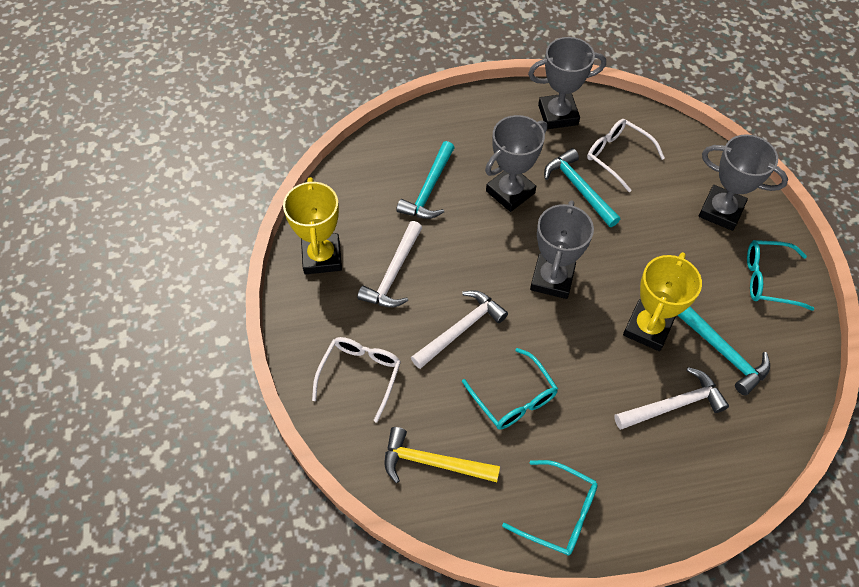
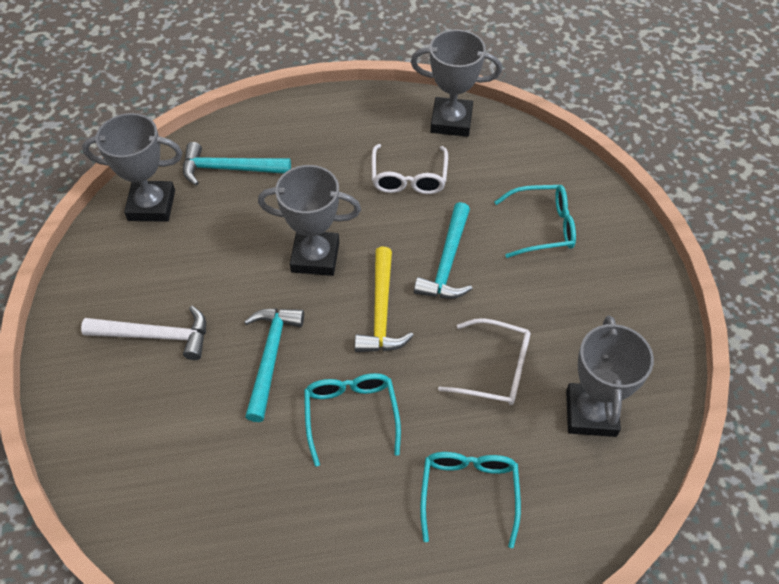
white hammer: 3 -> 1
yellow trophy: 2 -> 0

